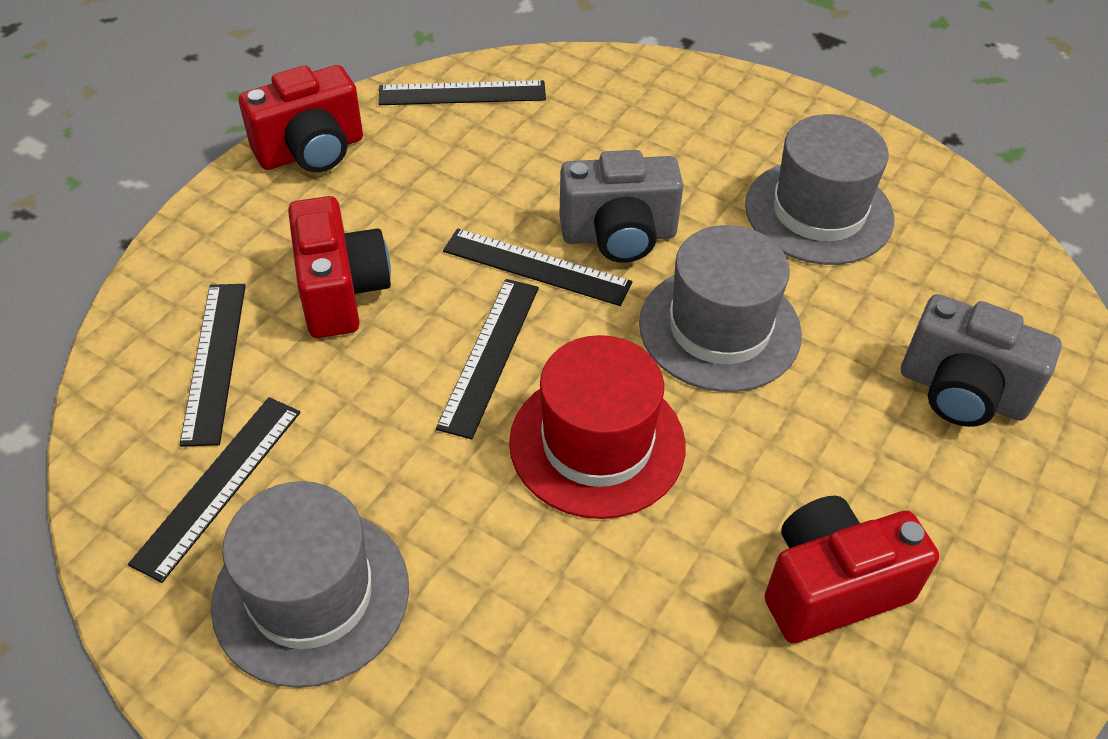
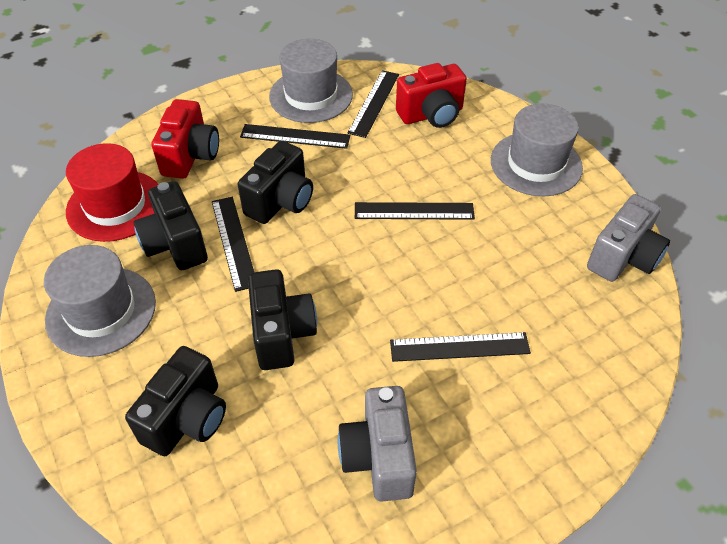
black camera: 0 -> 4
red camera: 3 -> 2

